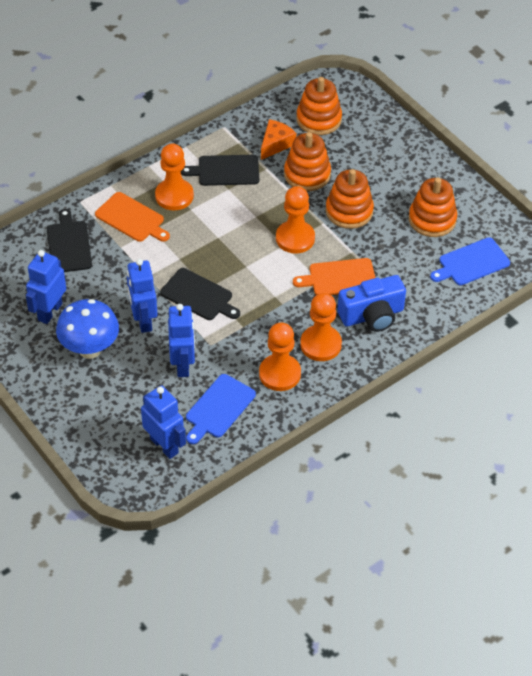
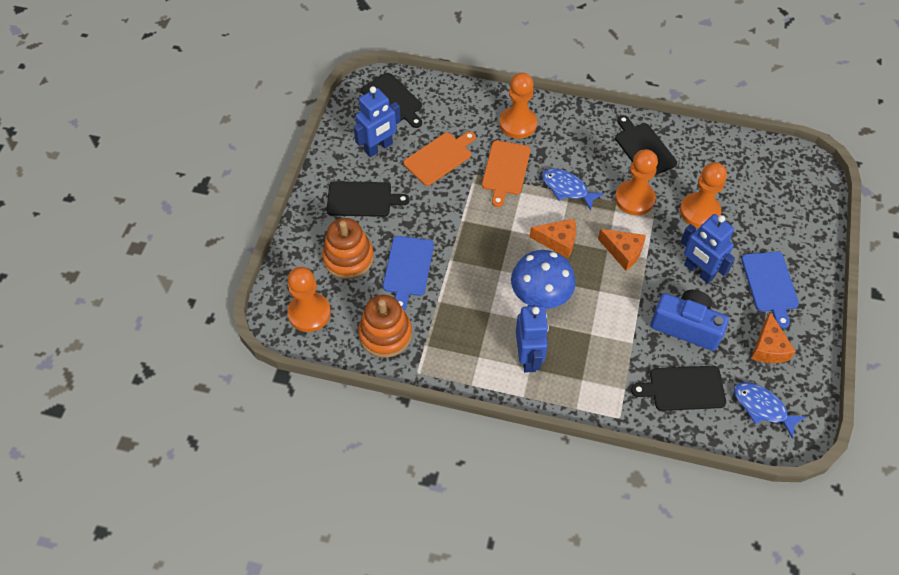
black cutting board: 3 -> 4
blue fish: 0 -> 2
blue robot: 4 -> 3
orange cheese: 1 -> 3
orange stacking toy: 4 -> 2

